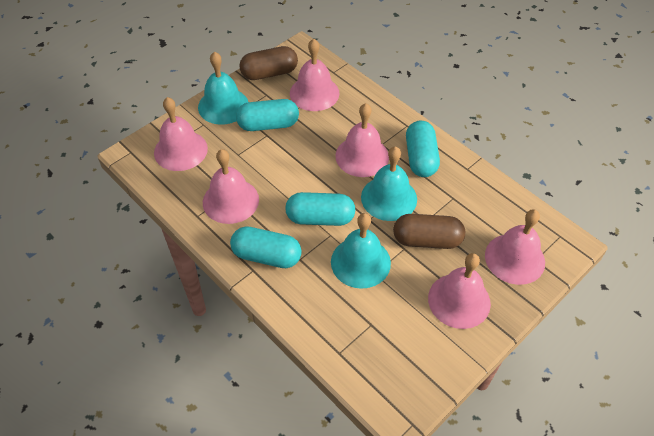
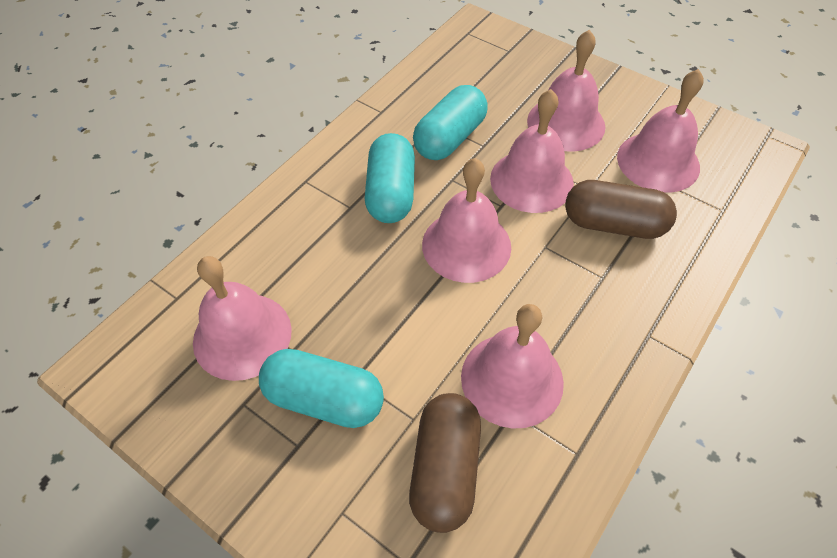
turquoise bell: 3 -> 0
turquoise capsule: 4 -> 3

